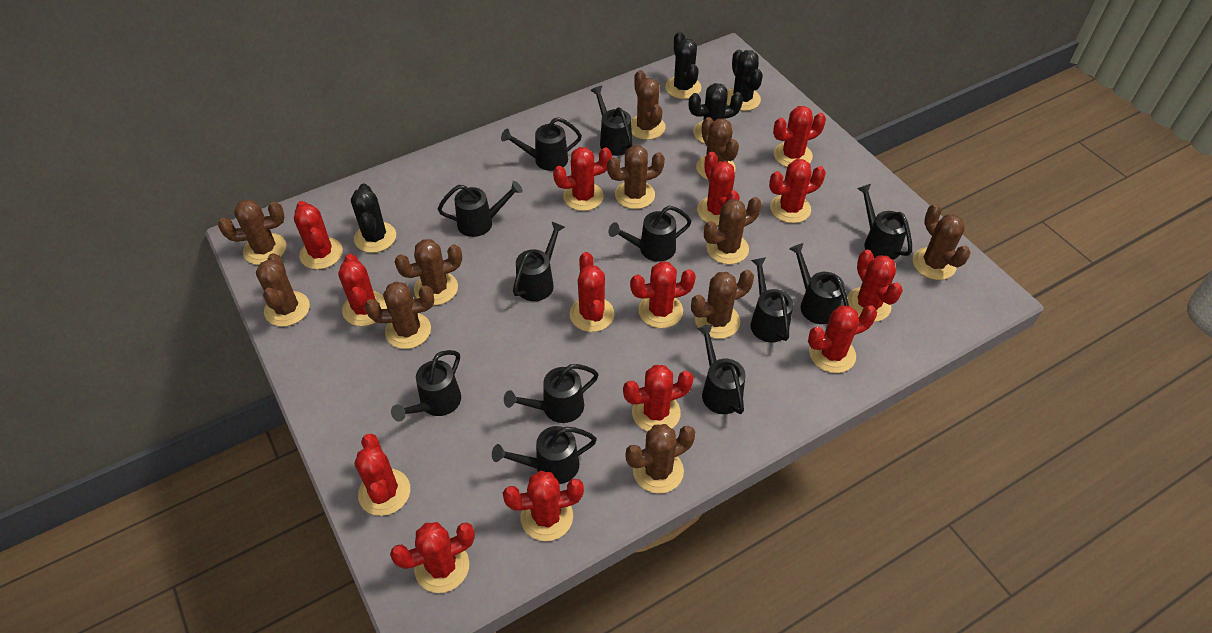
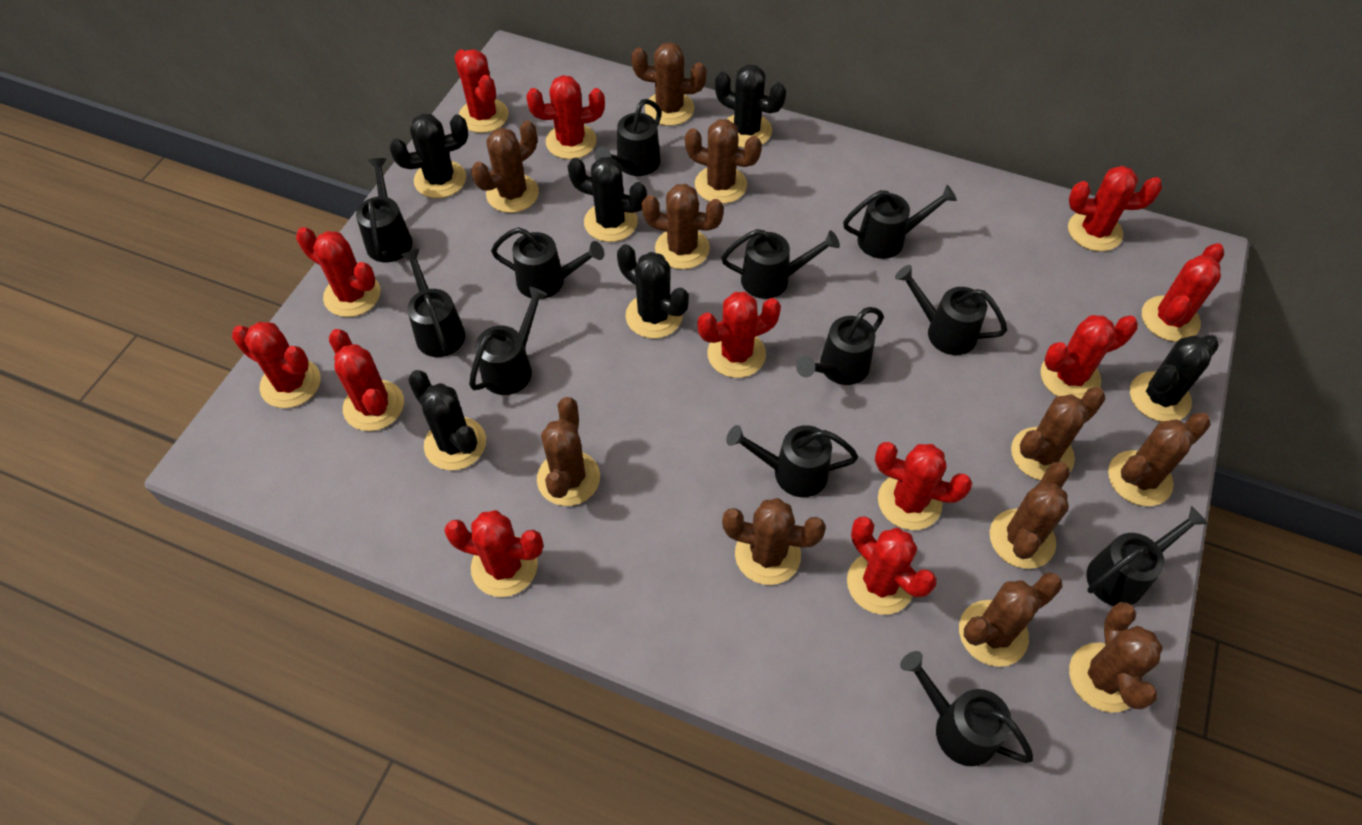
black cactus: 4 -> 6
red cactus: 14 -> 12

